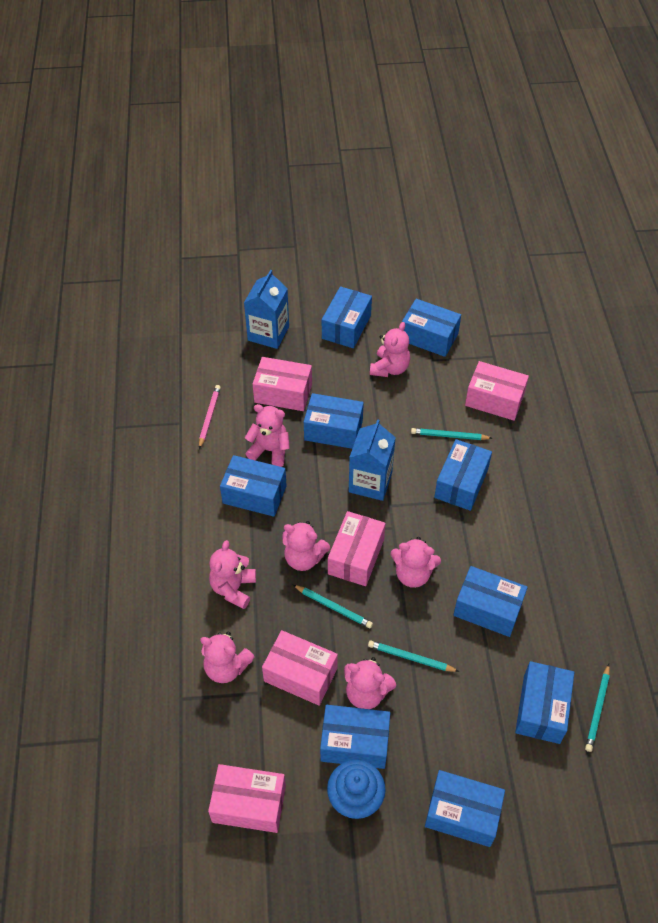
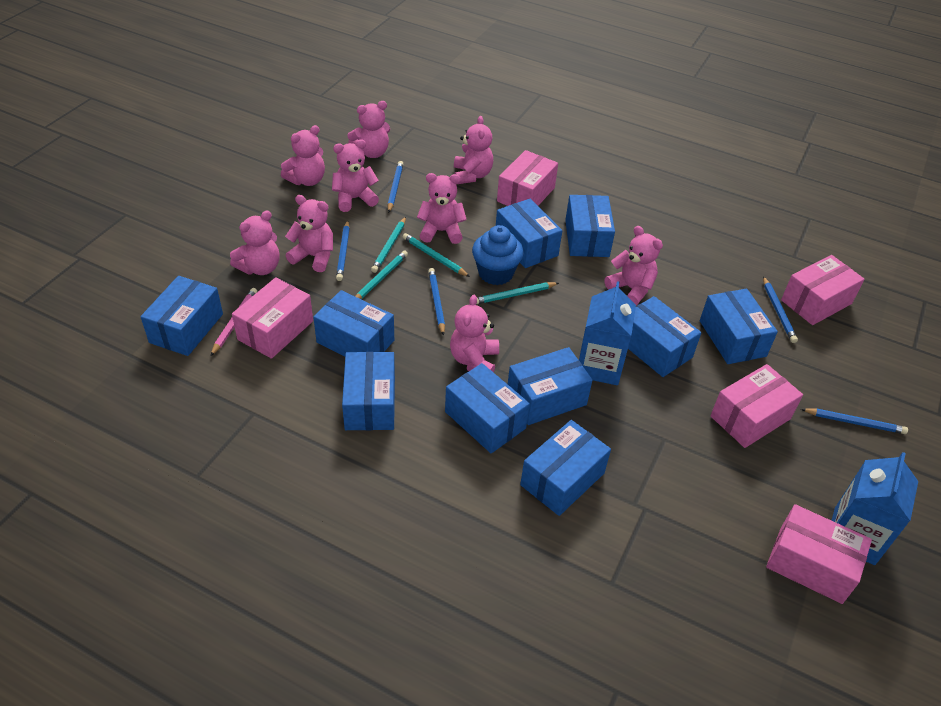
blue box: 9 -> 10
blue pencil: 0 -> 5
pink teddy bear: 7 -> 9

